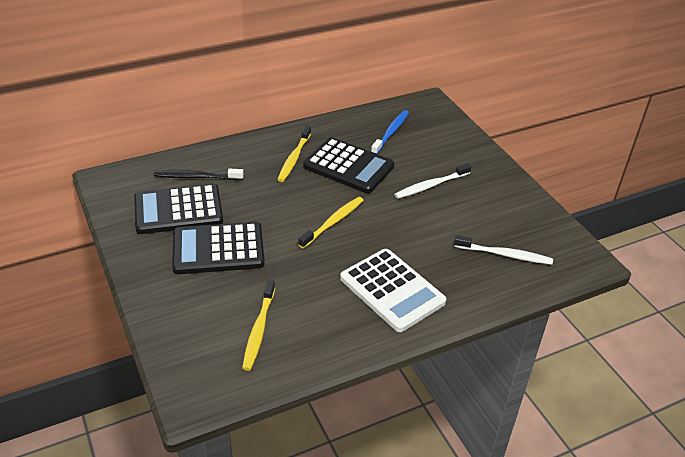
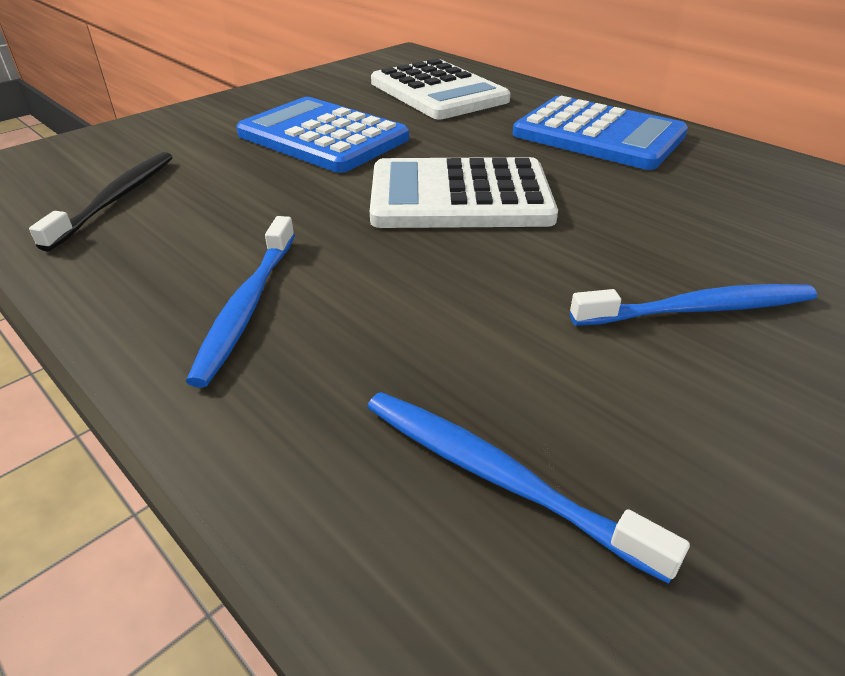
black calculator: 3 -> 0
blue calculator: 0 -> 2
blue toothbrush: 1 -> 3
white calculator: 1 -> 2
white toothbrush: 2 -> 0
yellow toothbrush: 3 -> 0

